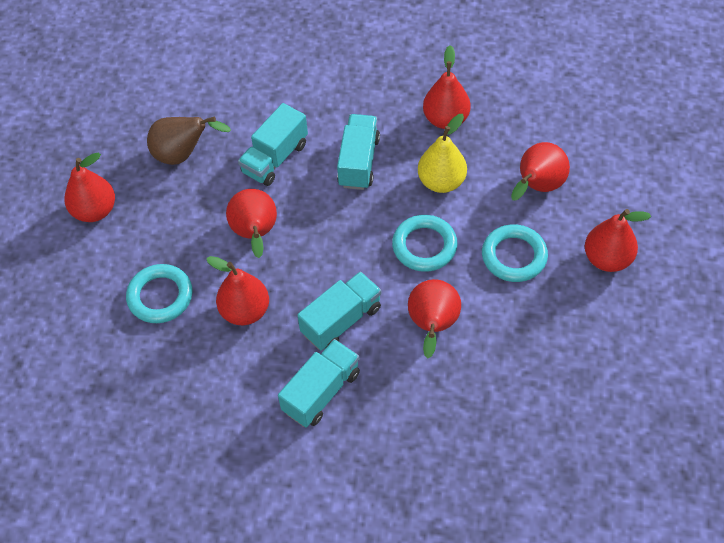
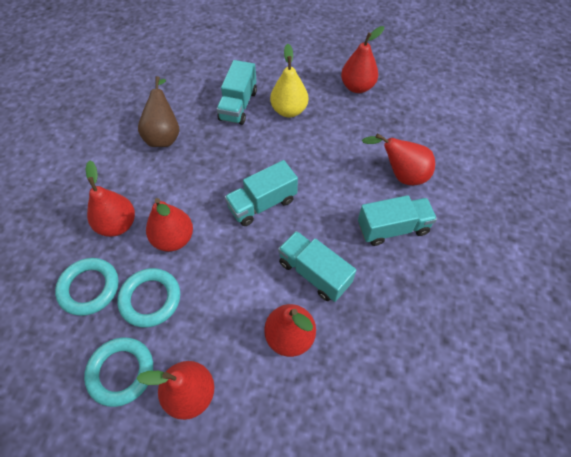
red pear: 7 -> 6

